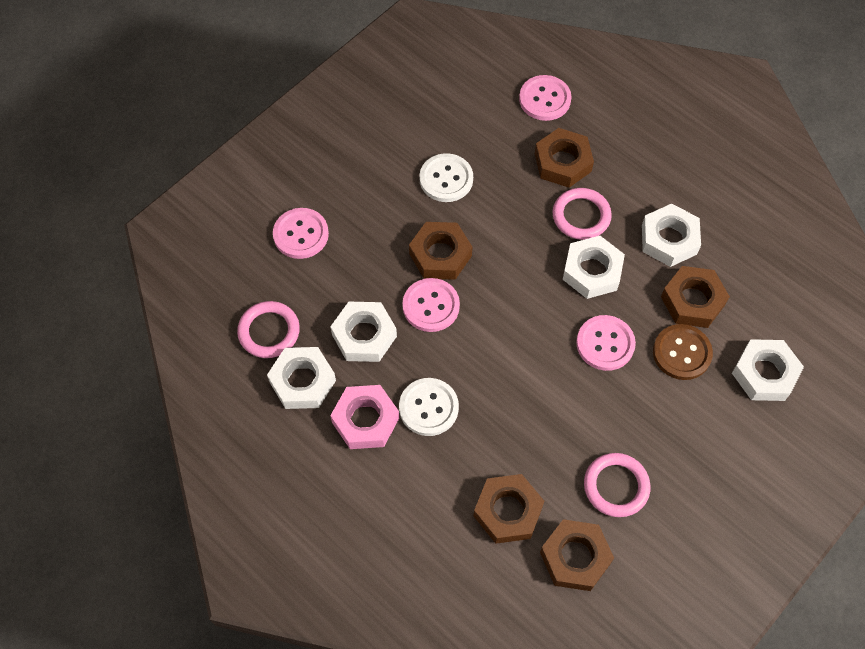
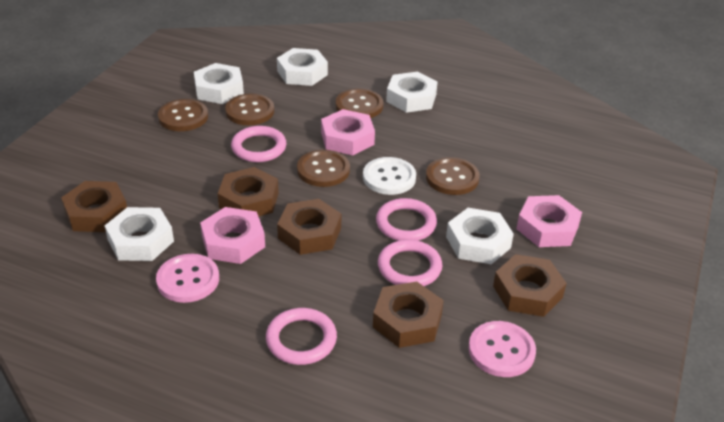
brown button: 1 -> 5
pink button: 4 -> 2
pink nut: 1 -> 3
pink ring: 3 -> 4
white button: 2 -> 1

